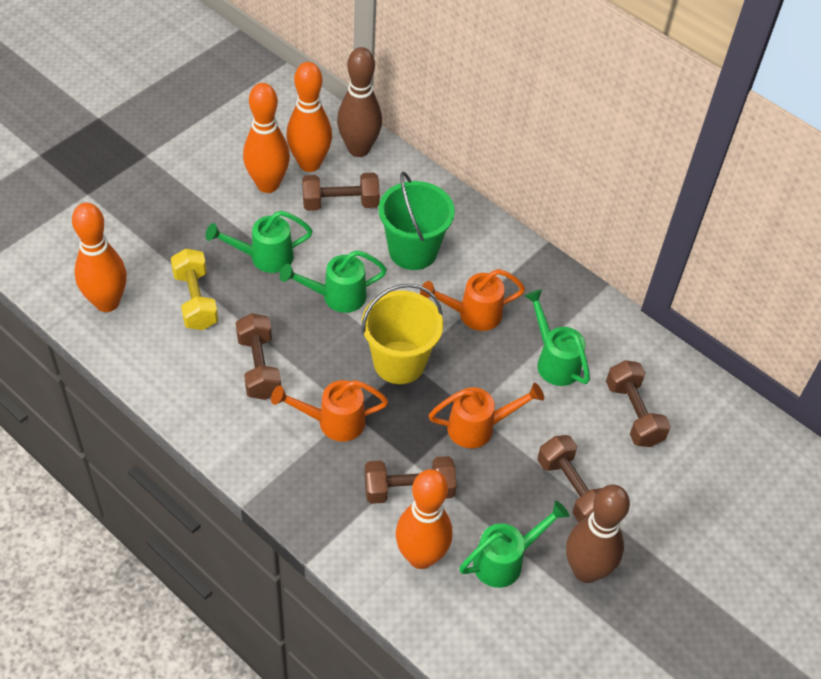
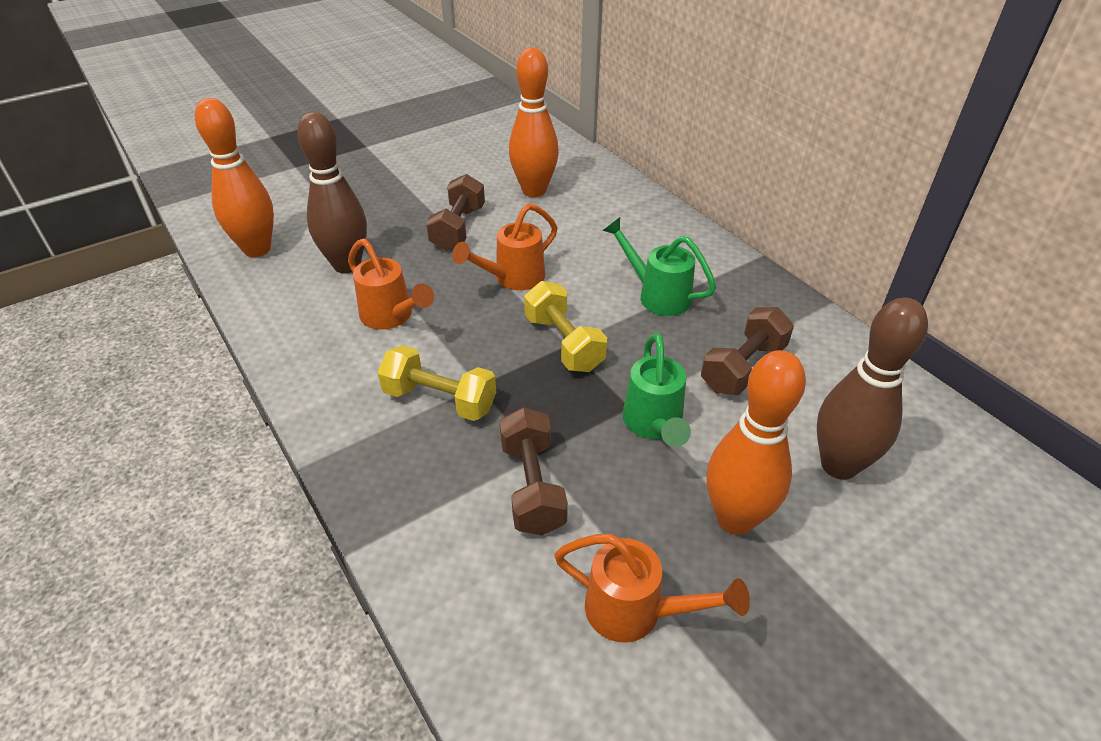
brown dumbbell: 5 -> 3
green bucket: 1 -> 0
green watering can: 4 -> 2
orange bowling pin: 4 -> 3
yellow bucket: 1 -> 0
yellow dumbbell: 1 -> 2

